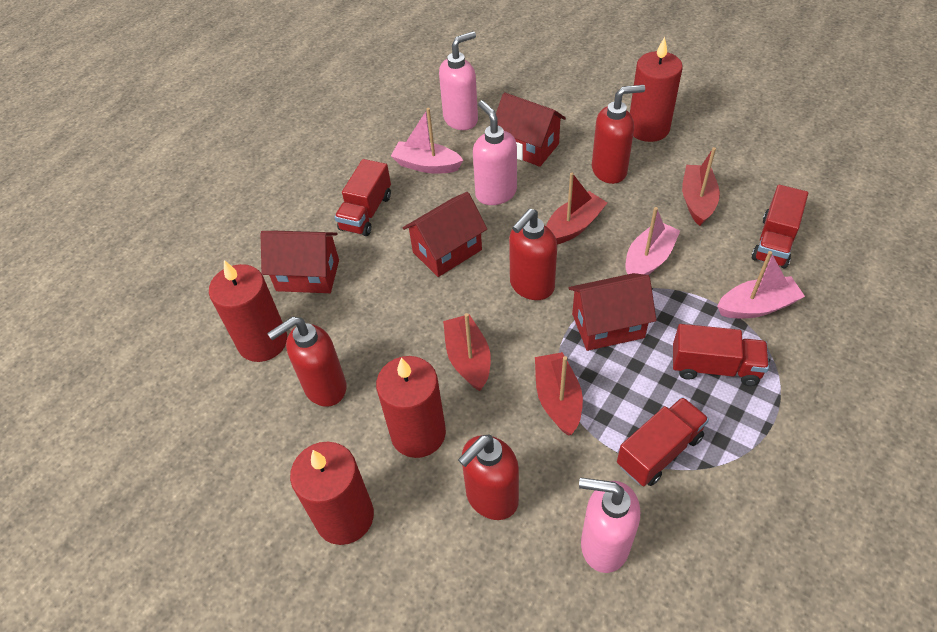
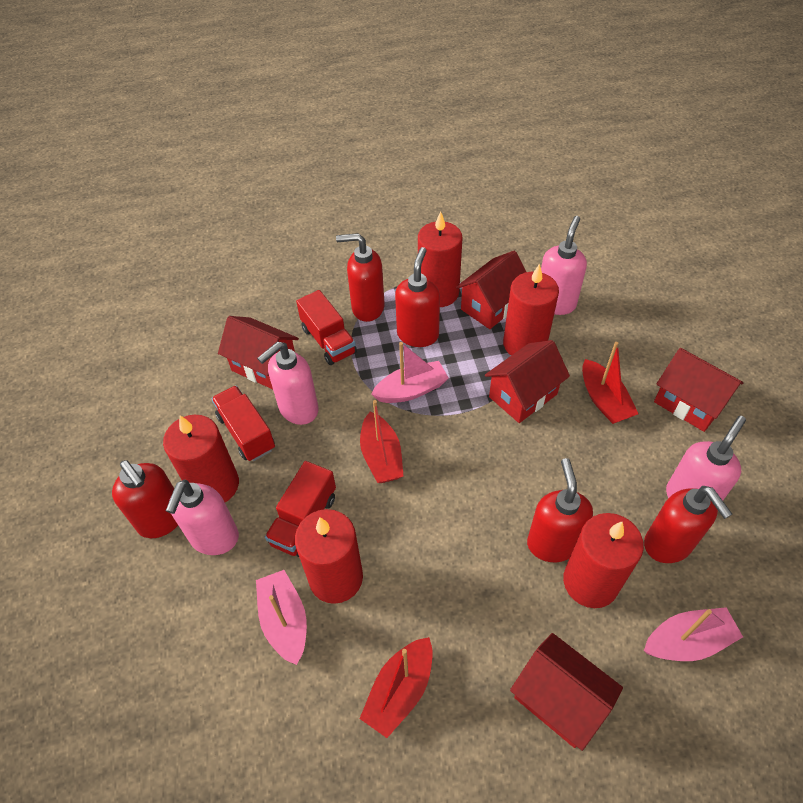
pink soap dispenser: 3 -> 4
red boat: 4 -> 3
red candle: 4 -> 5
red house: 4 -> 5
red soap dispenser: 4 -> 5
red truck: 4 -> 3

